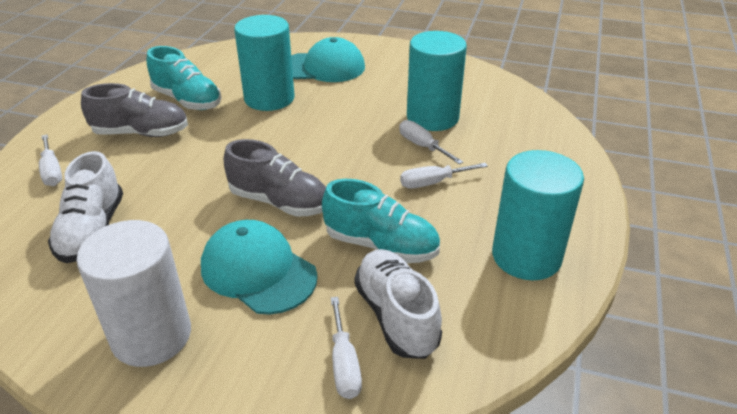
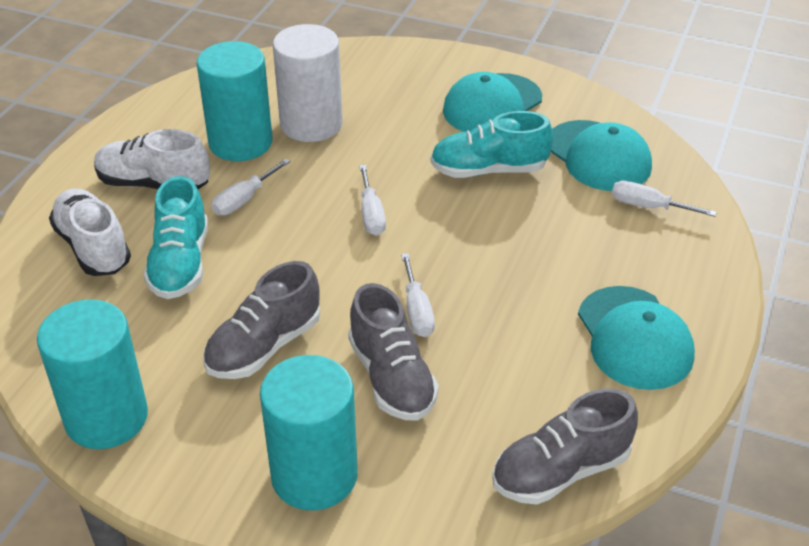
grey shoe: 2 -> 3
turquoise cap: 2 -> 3

